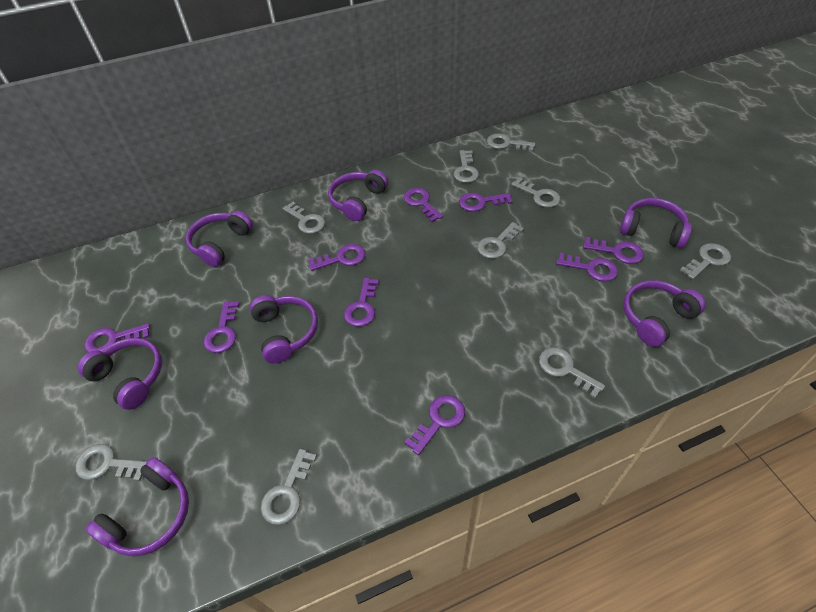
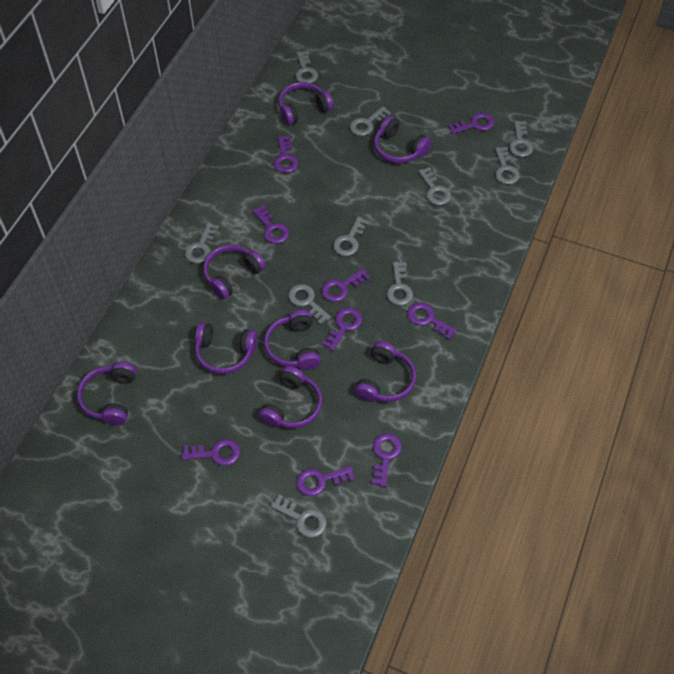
grey key: 9 -> 10
purple headphones: 7 -> 8

